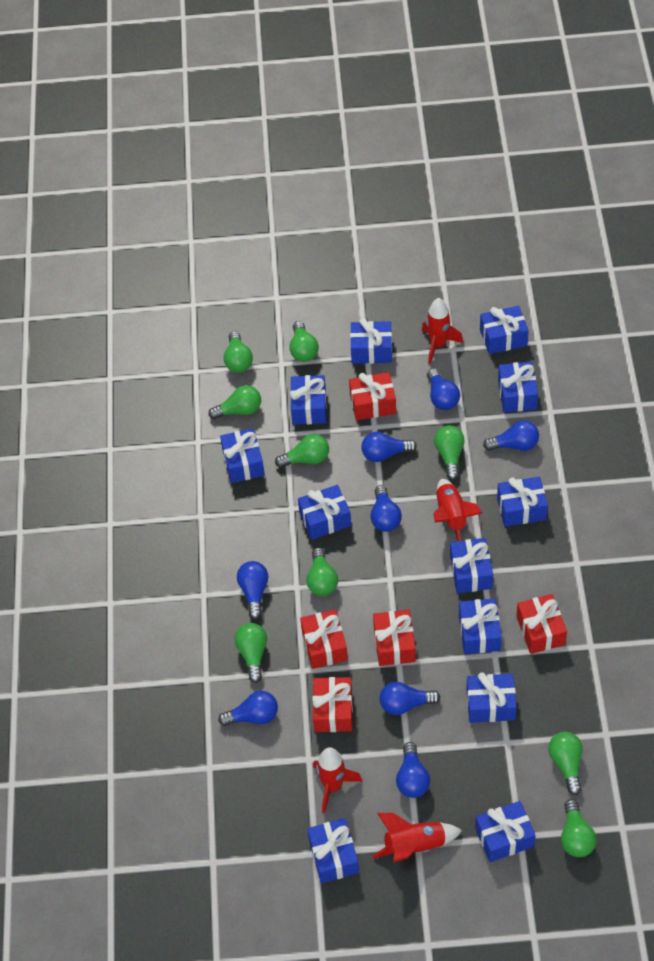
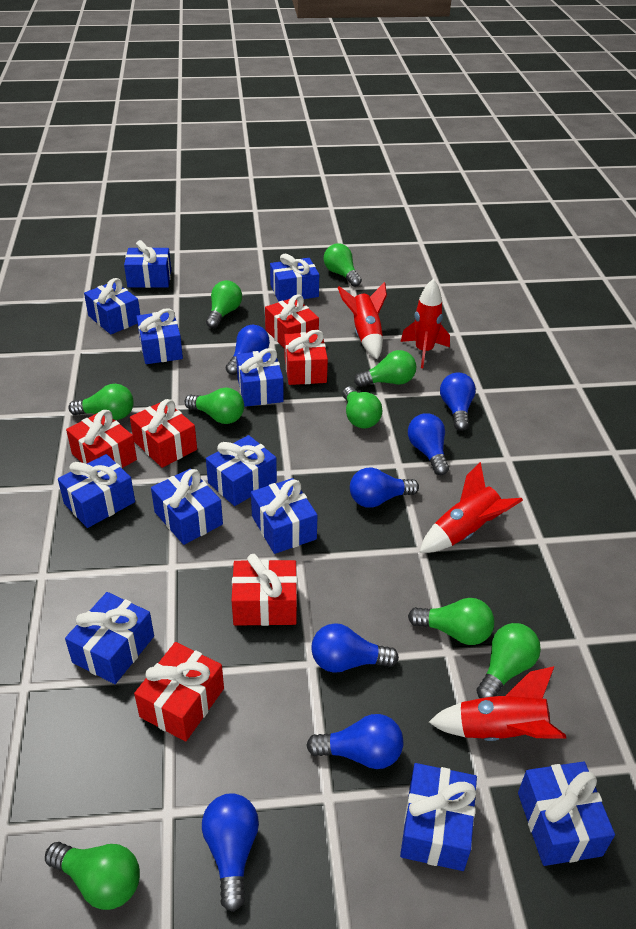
blue light bulb: 8 -> 7
red gift: 5 -> 6

